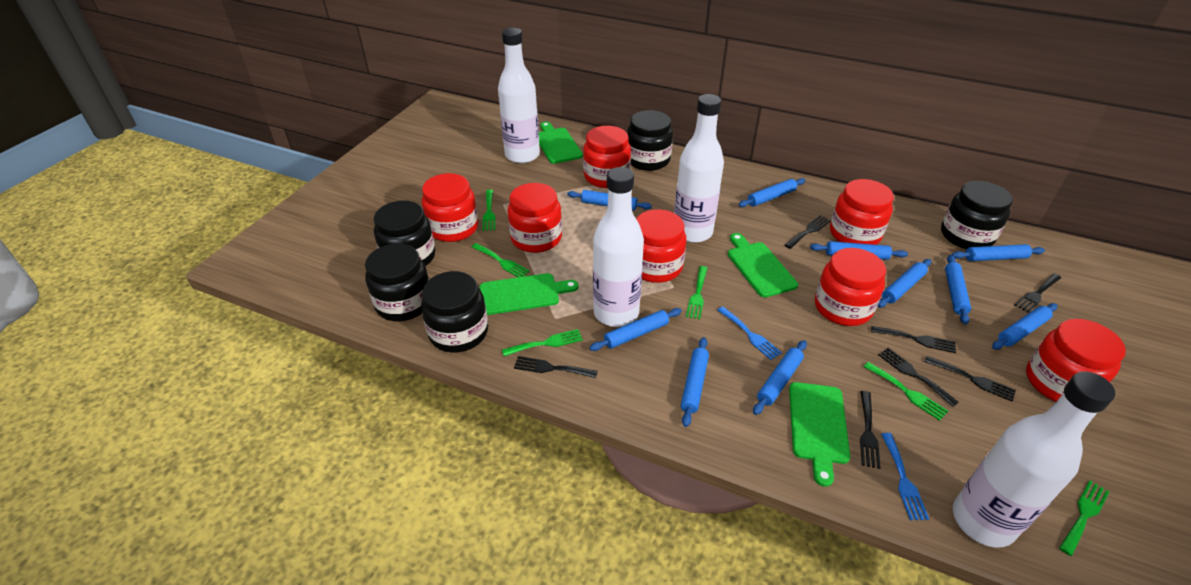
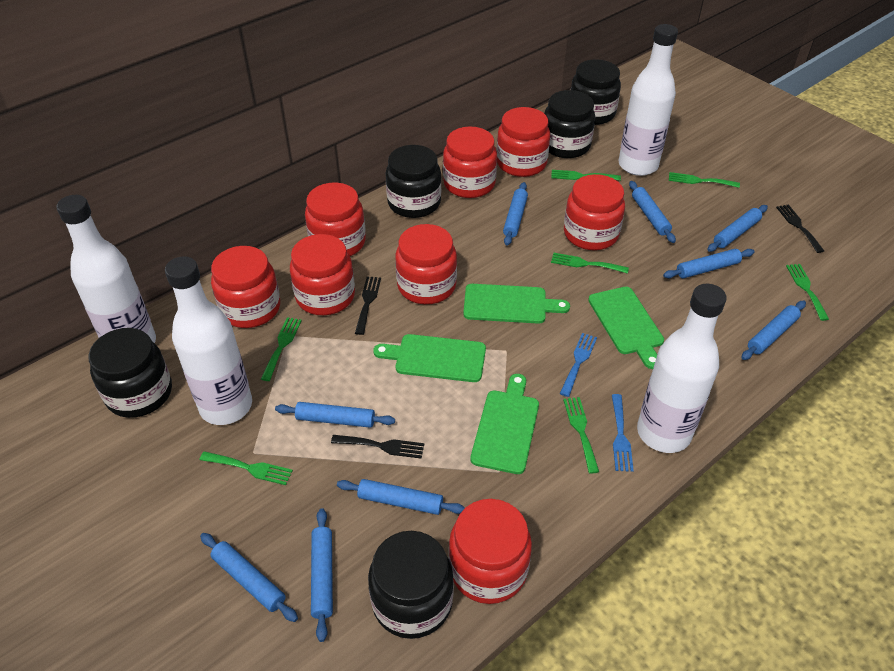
black fork: 7 -> 3
blue rolling pin: 10 -> 9
green fork: 6 -> 7
red jar: 7 -> 8

